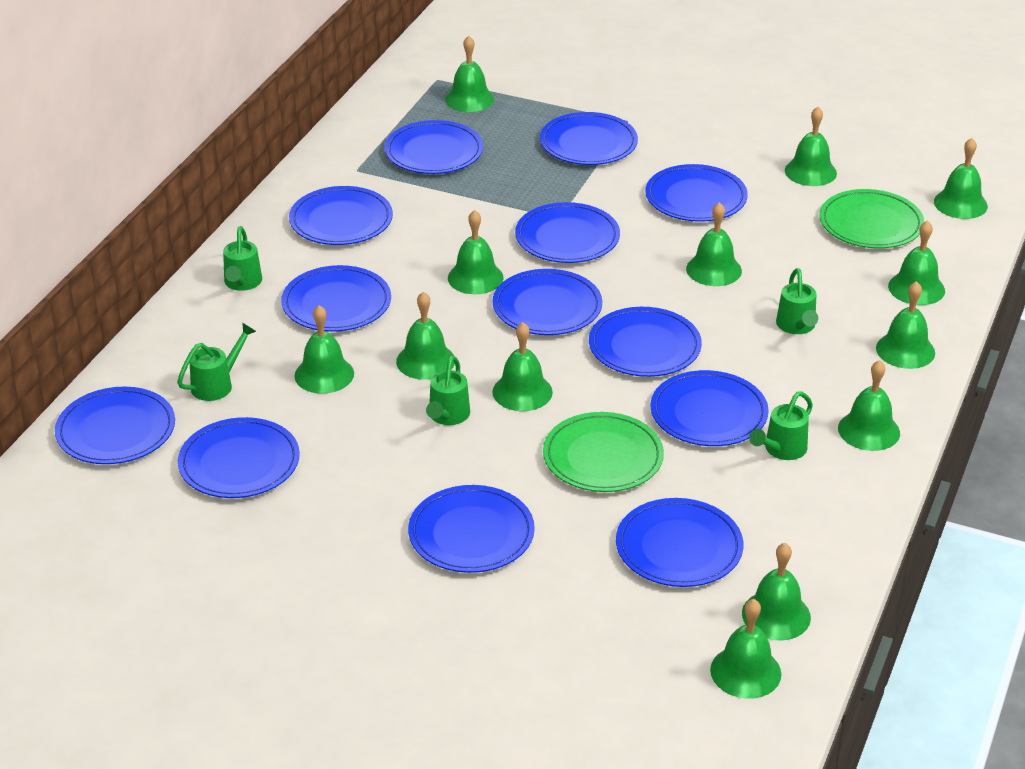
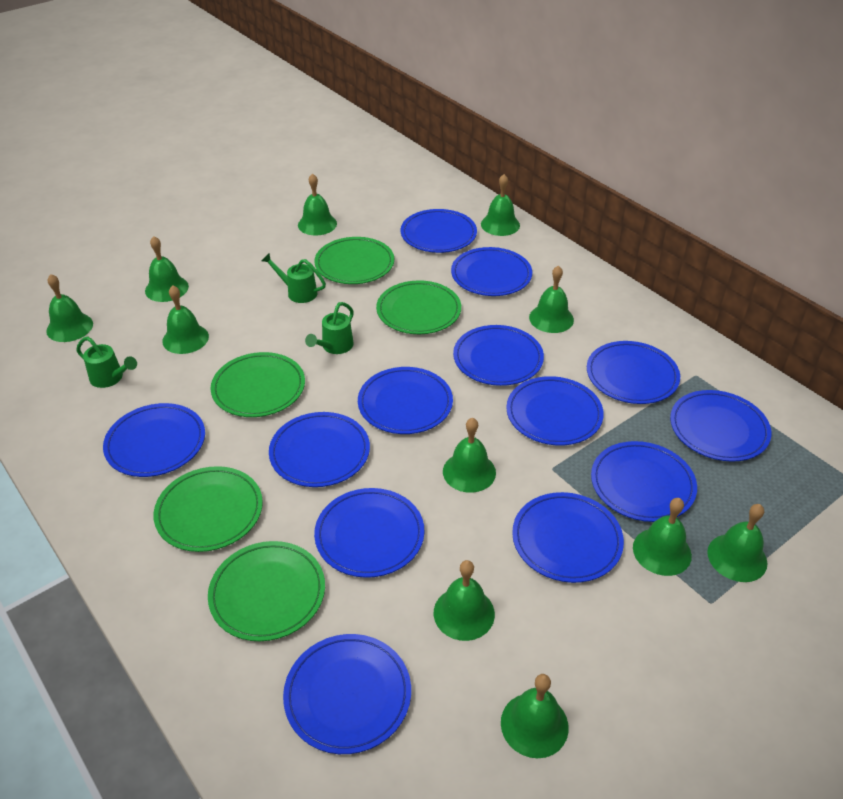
green bell: 13 -> 11
green plate: 2 -> 5
green watering can: 5 -> 3

